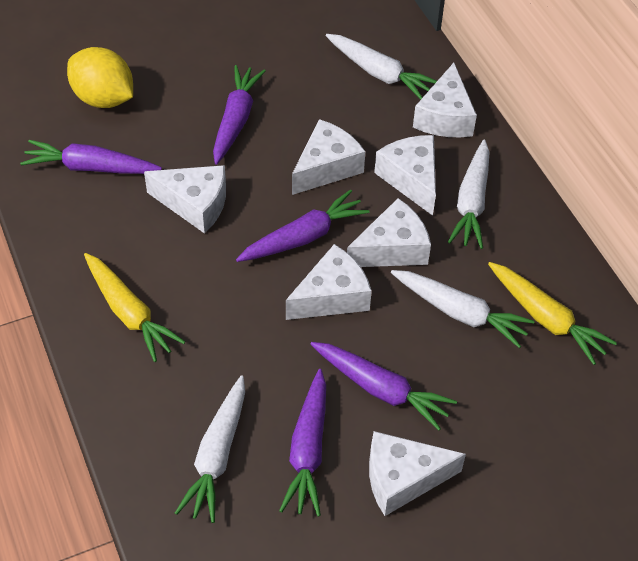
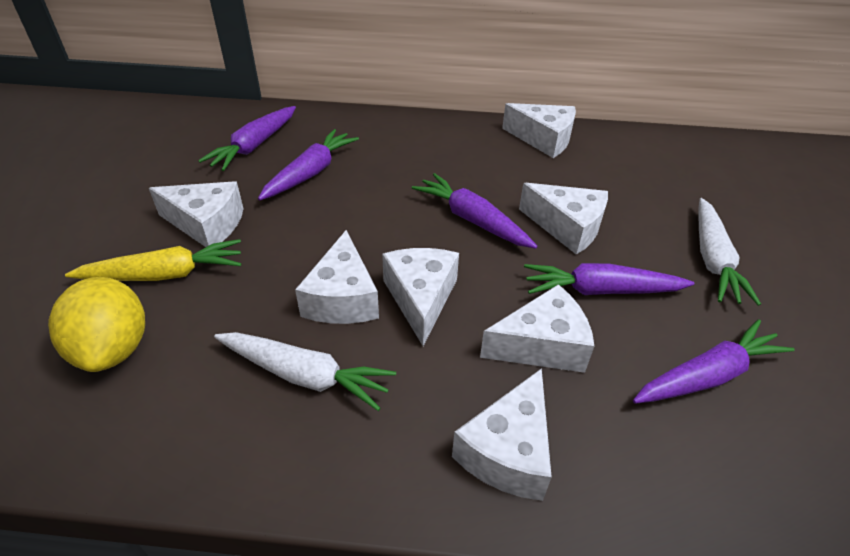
white carrot: 4 -> 2
yellow carrot: 2 -> 1

